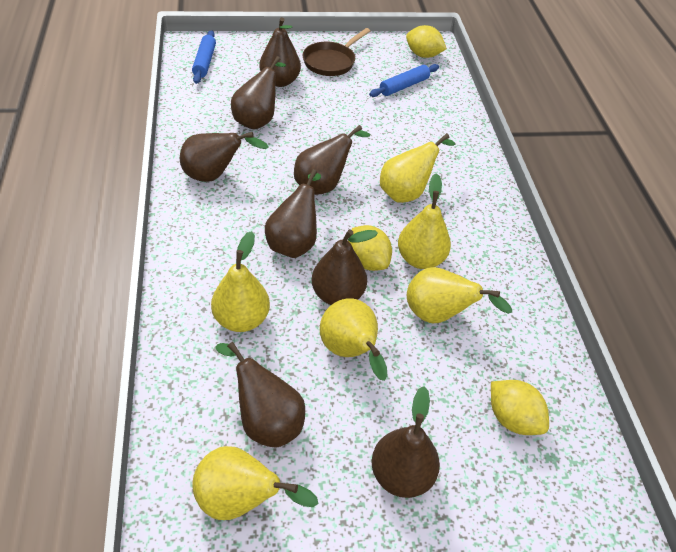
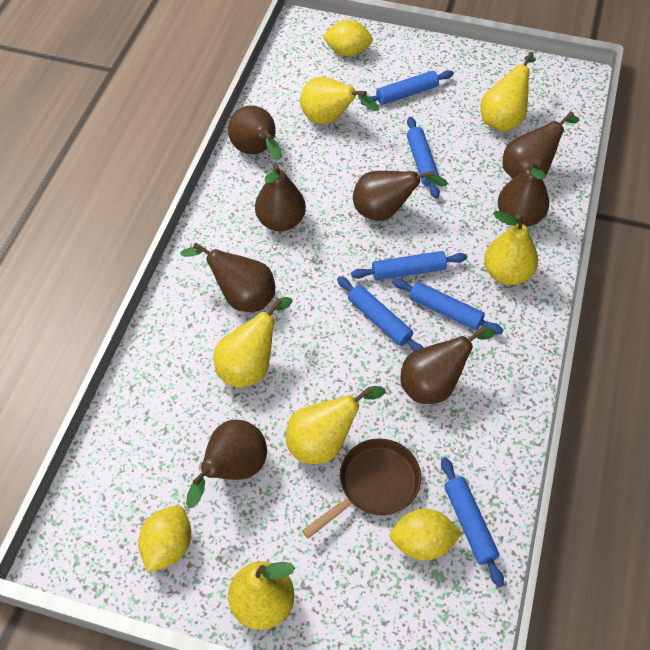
blue rolling pin: 2 -> 6

